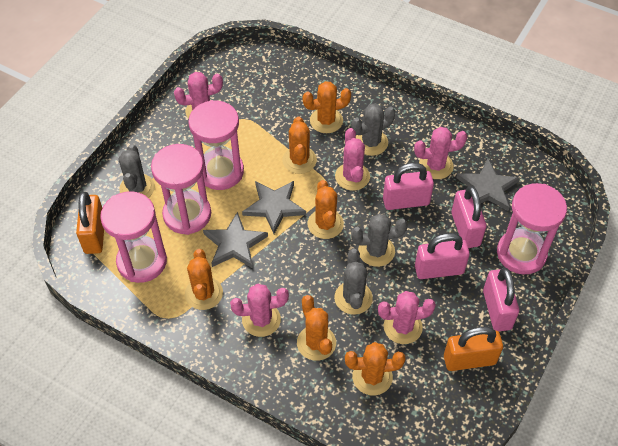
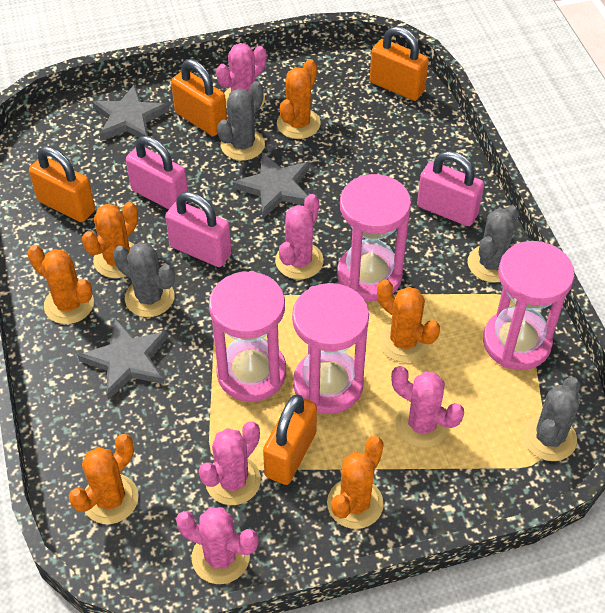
orange padlock: 2 -> 4
pink padlock: 4 -> 3

